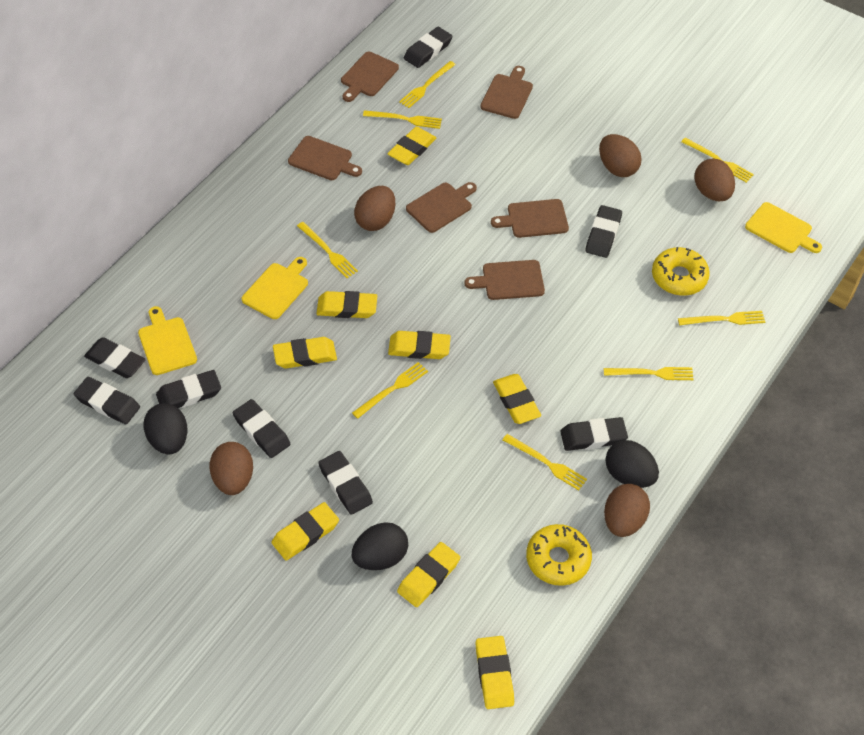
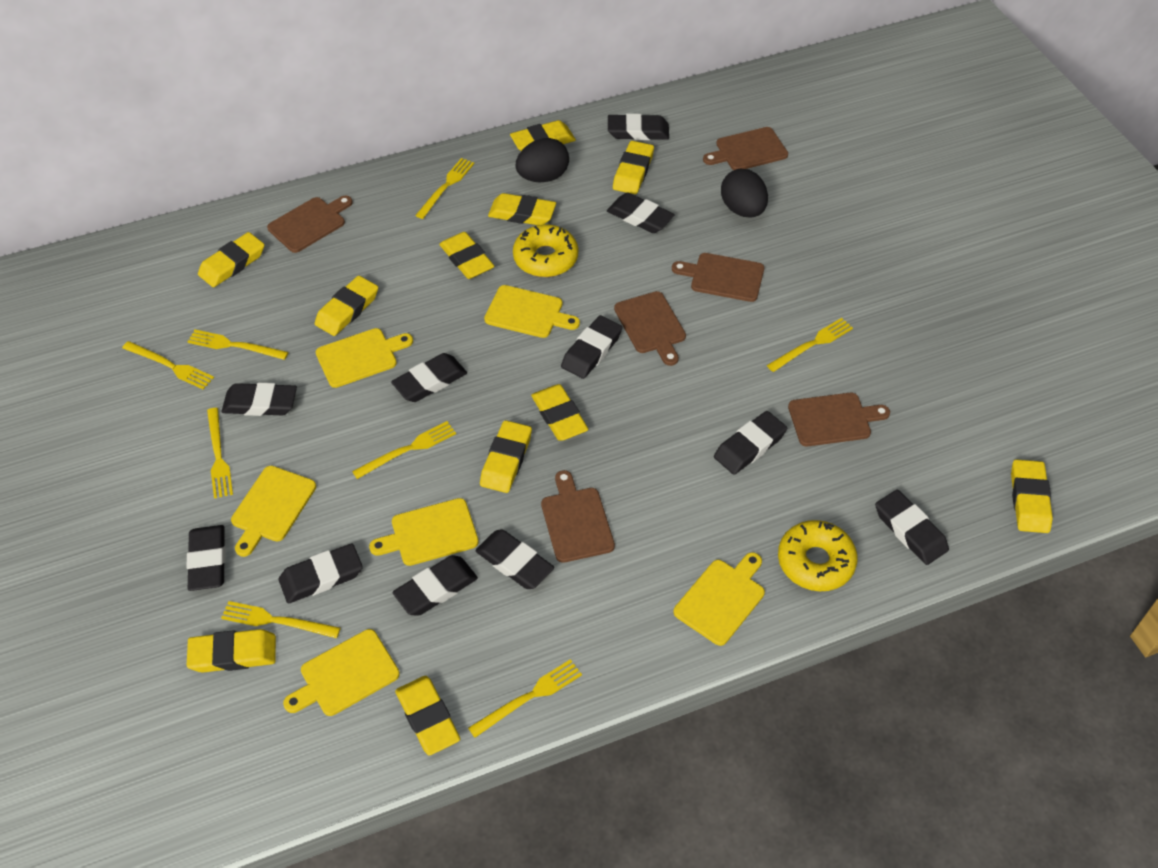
black egg: 3 -> 2
black eraser: 8 -> 11
brown egg: 5 -> 0
yellow cutting board: 3 -> 6
yellow eraser: 8 -> 11

